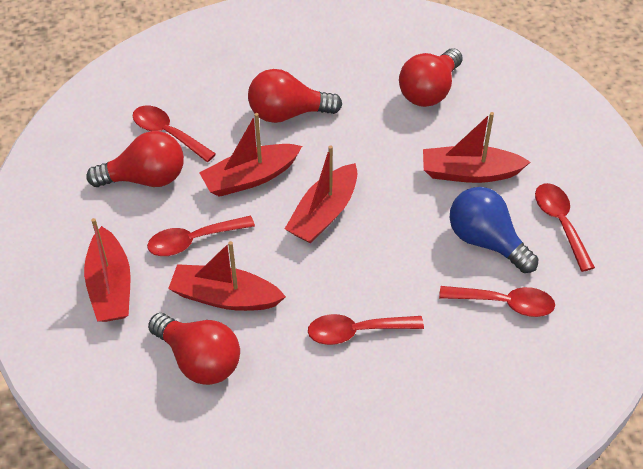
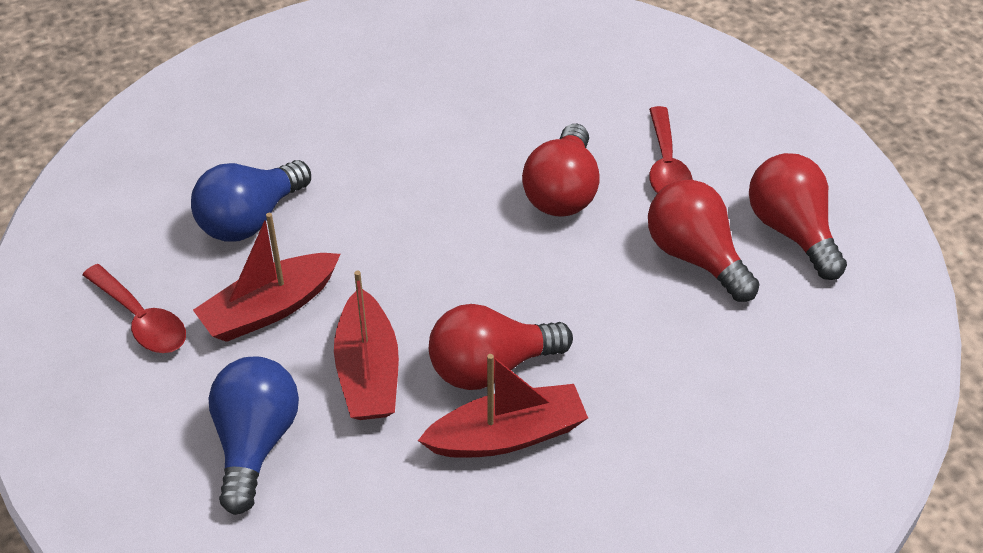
blue light bulb: 1 -> 2
red boat: 5 -> 3
red spoon: 5 -> 2

